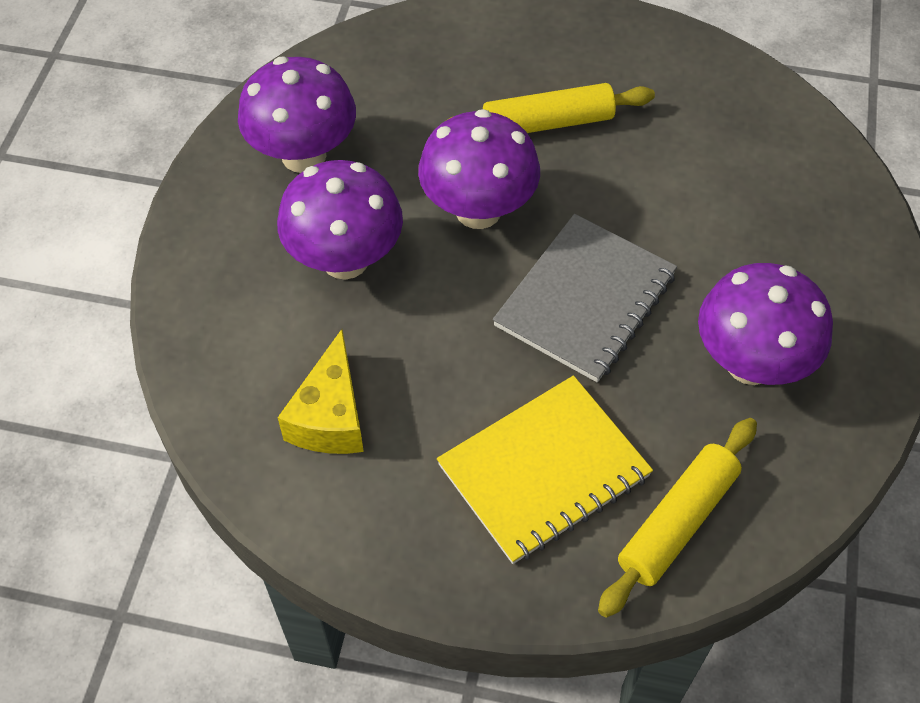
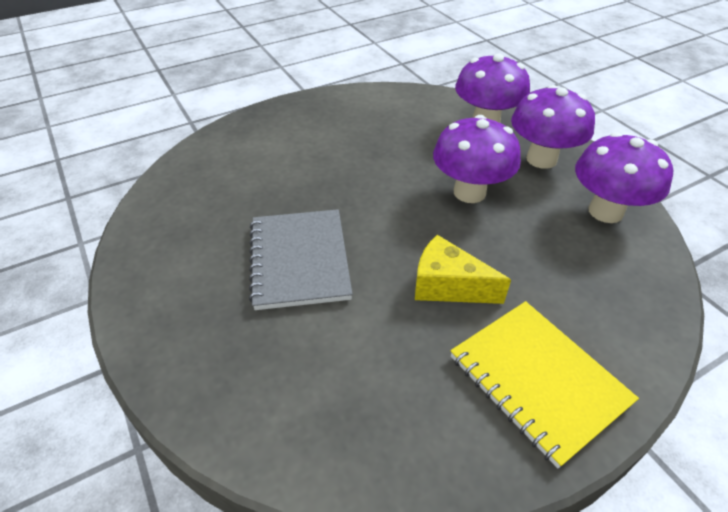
yellow rolling pin: 2 -> 0

